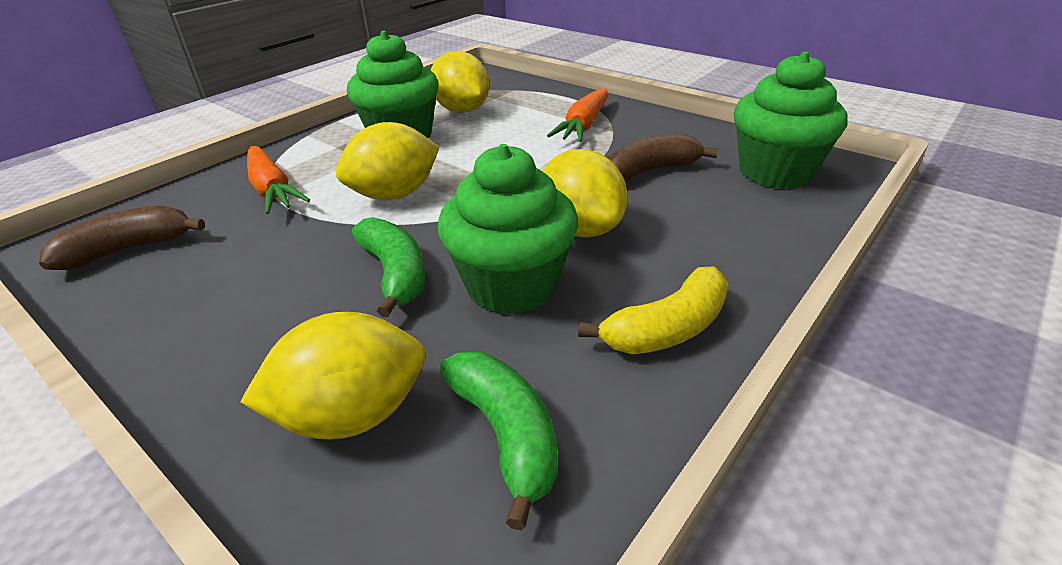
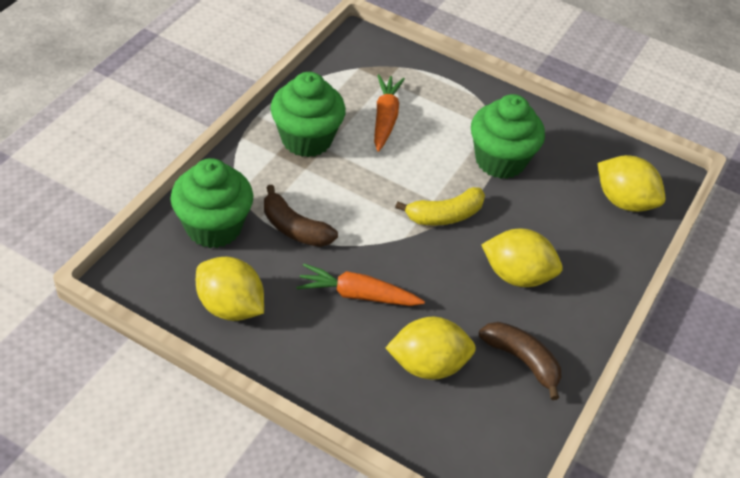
green banana: 2 -> 0

